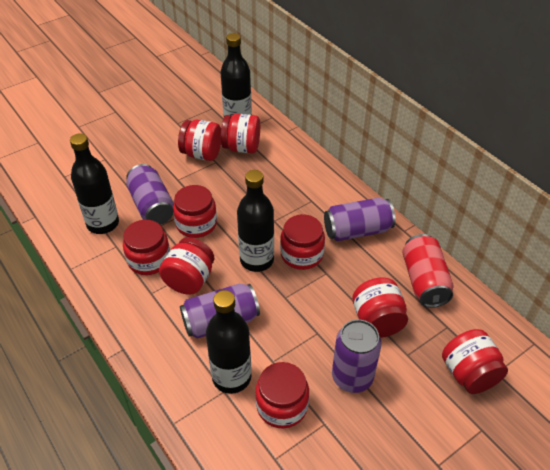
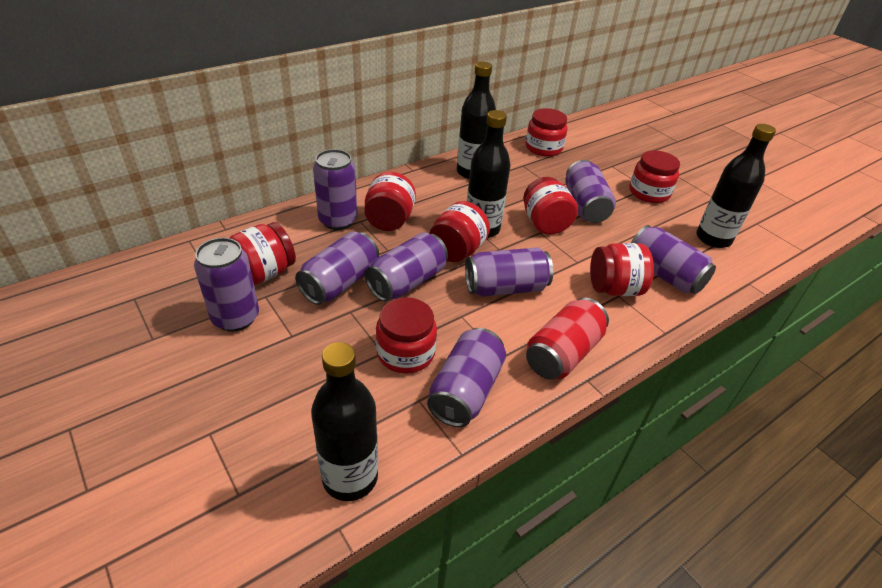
purple can: 4 -> 8
red jar: 9 -> 8

